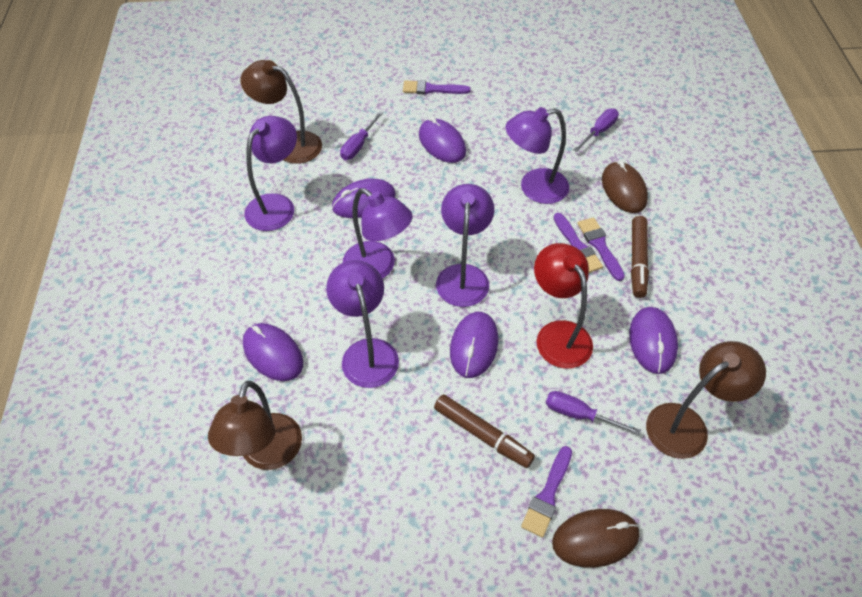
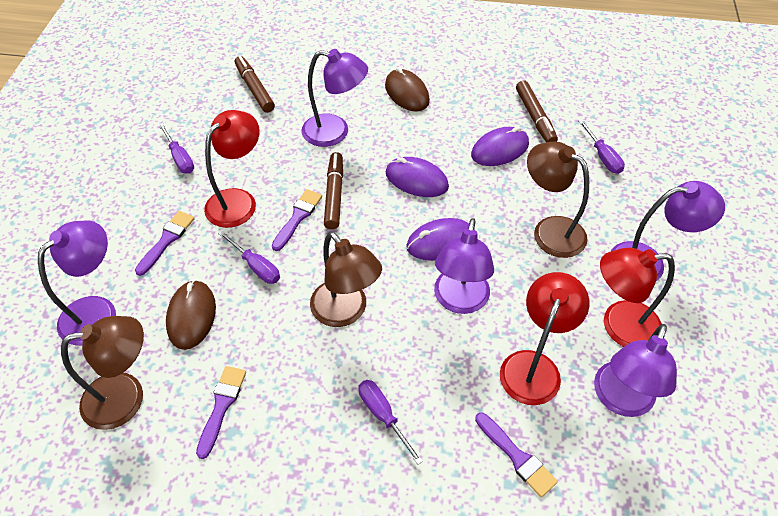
brown marker: 2 -> 3
purple mouse: 5 -> 3
purple screwdriver: 3 -> 4
red lamp: 1 -> 3

